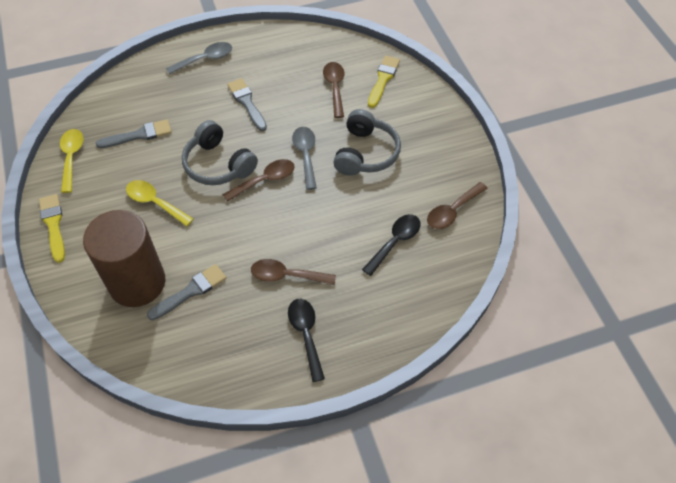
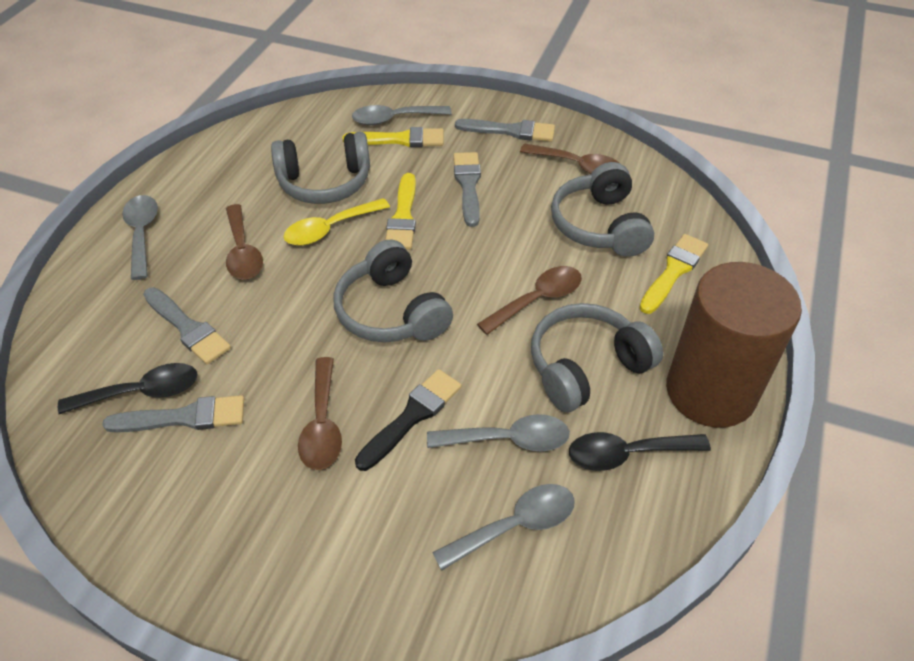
black brush: 0 -> 1
grey brush: 3 -> 4
grey headphones: 2 -> 4
grey spoon: 2 -> 4
yellow brush: 2 -> 3
yellow spoon: 2 -> 1

